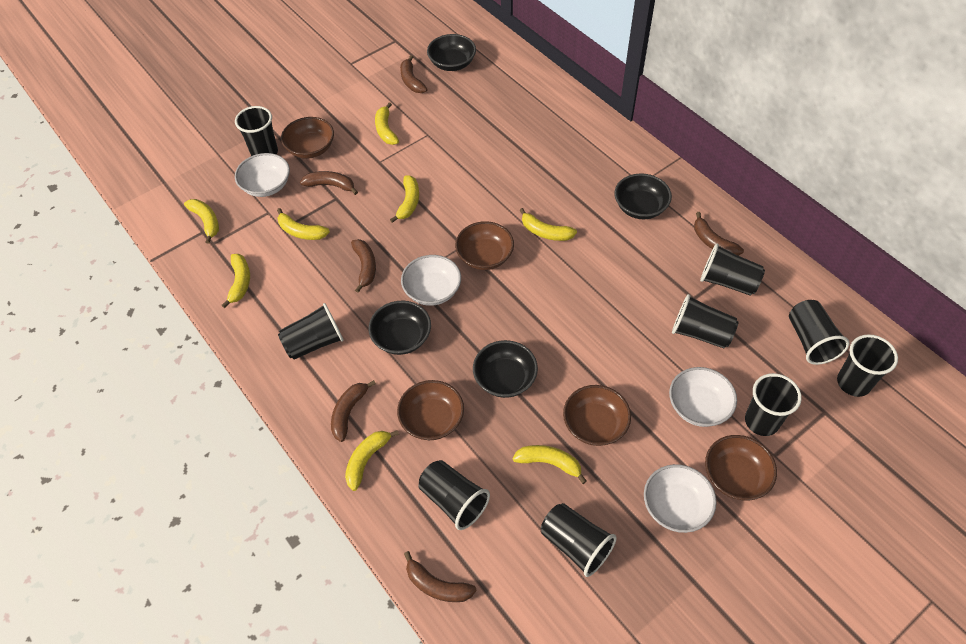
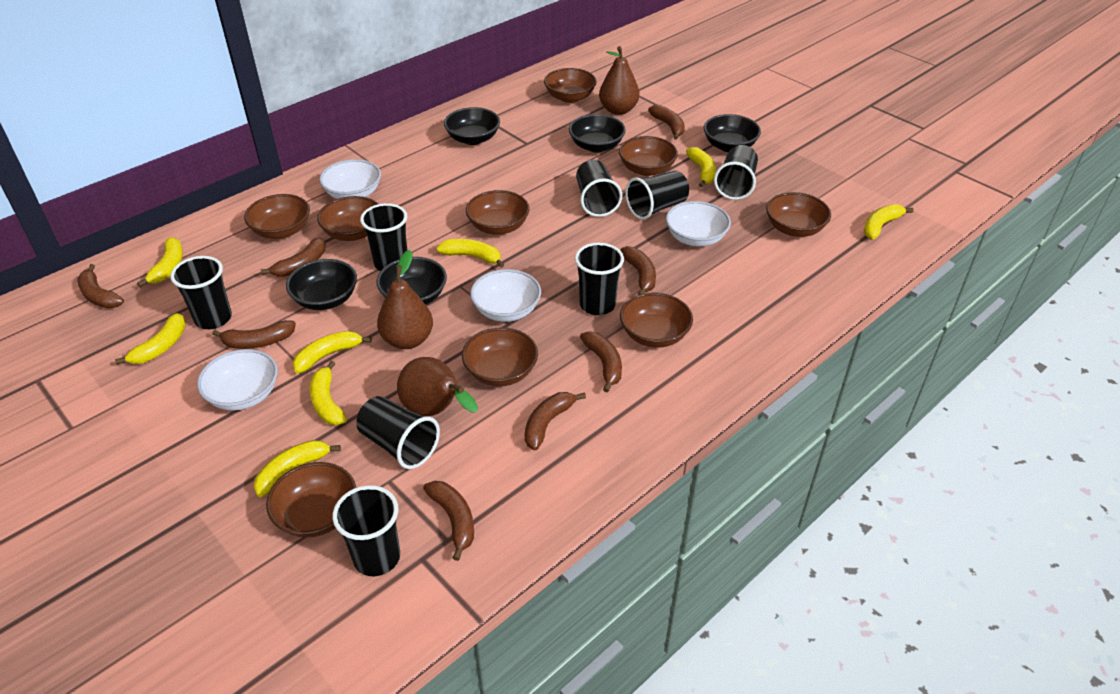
black bowl: 4 -> 5
black cup: 9 -> 8
brown banana: 6 -> 8
brown bowl: 5 -> 9
brown pear: 0 -> 3

